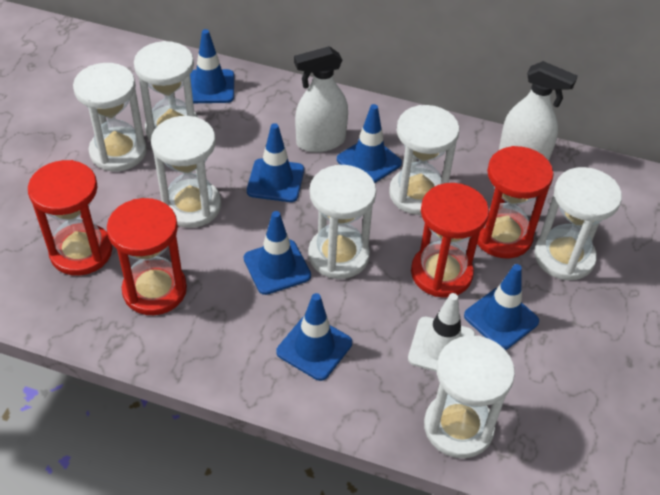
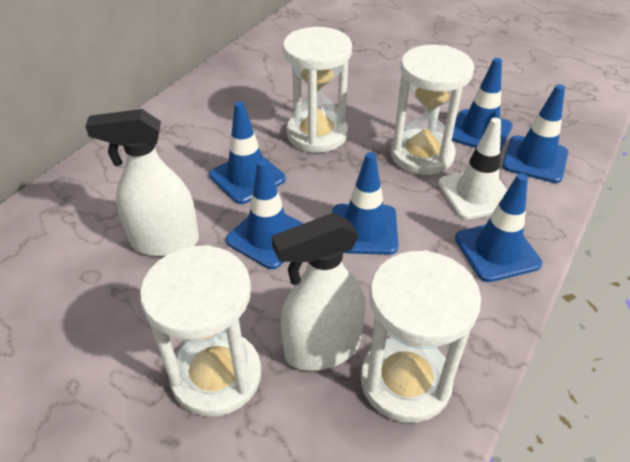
red hourglass: 4 -> 0
white hourglass: 7 -> 4

